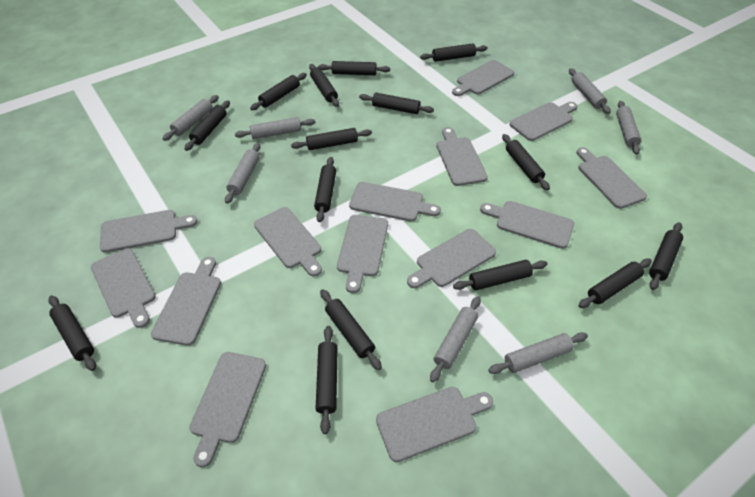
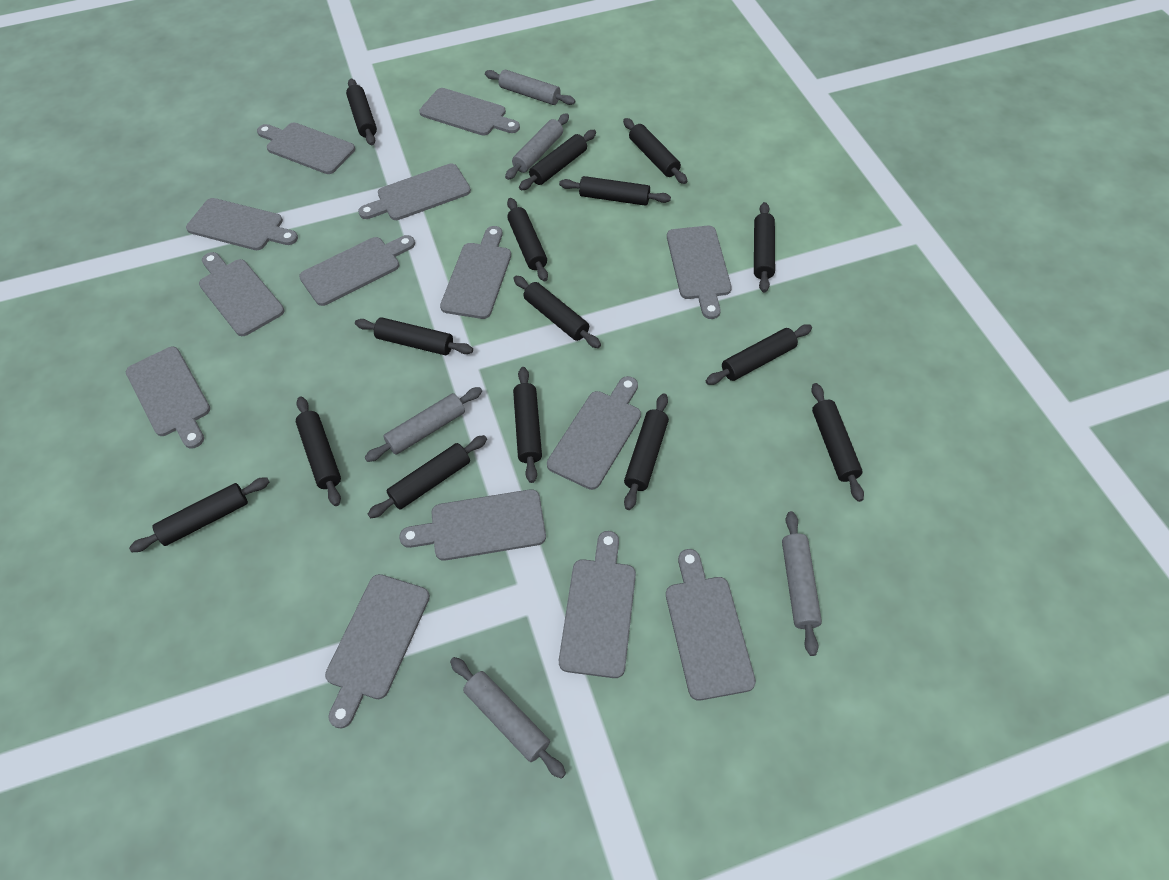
grey rolling pin: 7 -> 5

